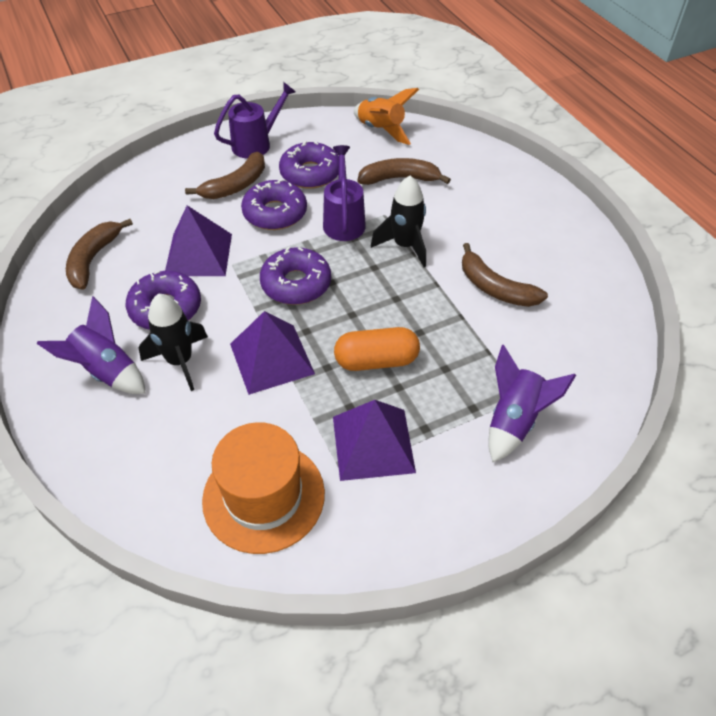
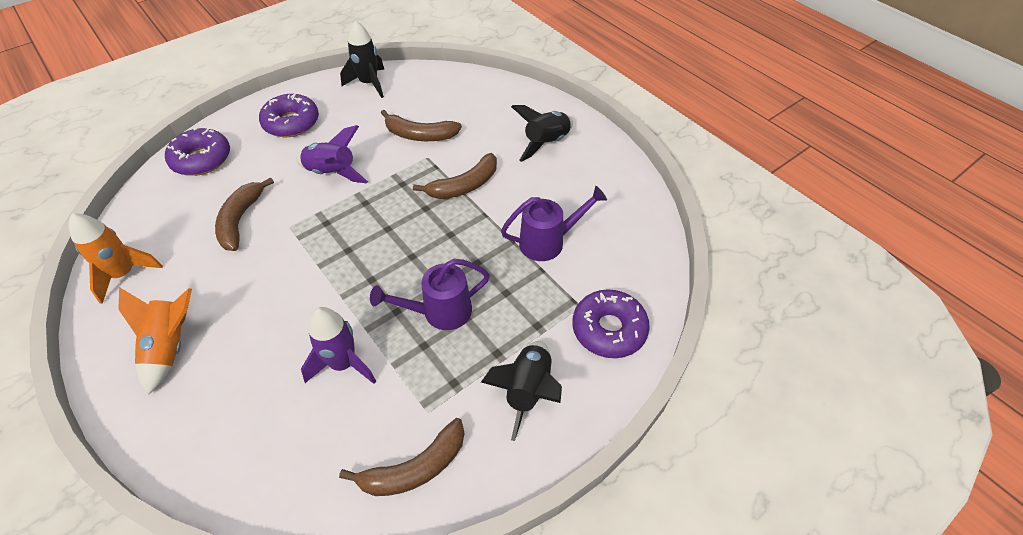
black rocket: 2 -> 3
orange capsule: 1 -> 0
orange hat: 1 -> 0
orange rocket: 1 -> 2
purple donut: 4 -> 3
purple pyramid: 3 -> 0

